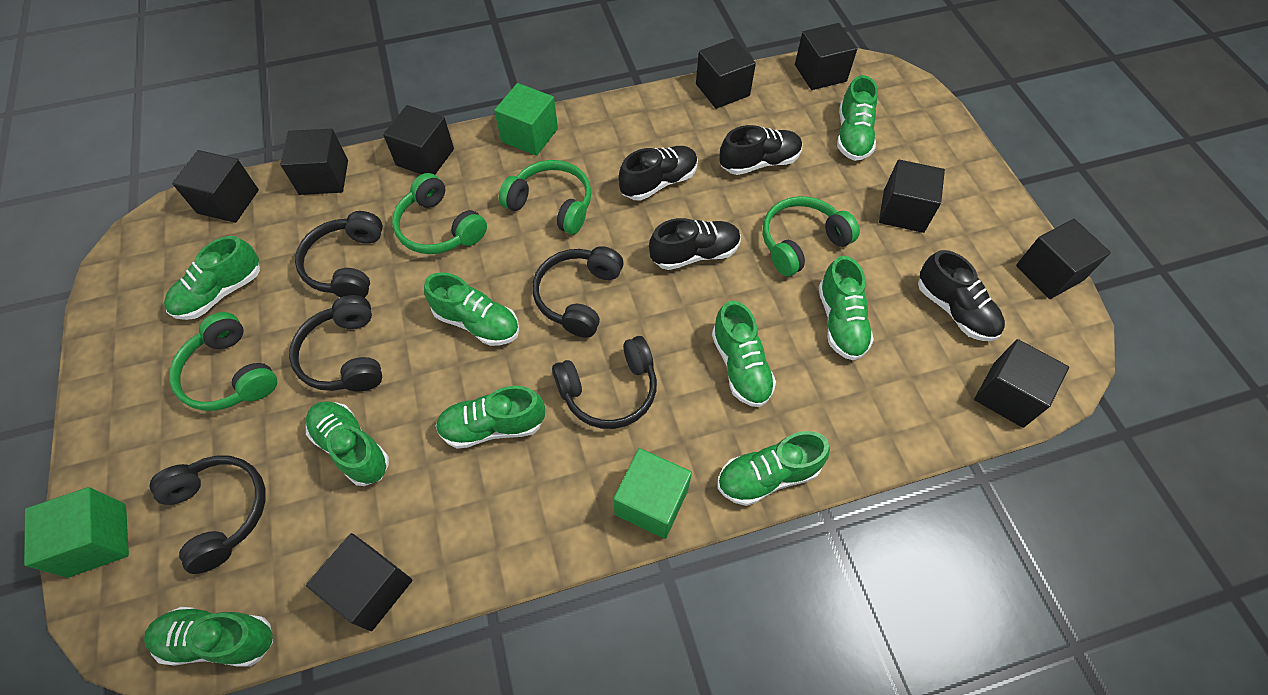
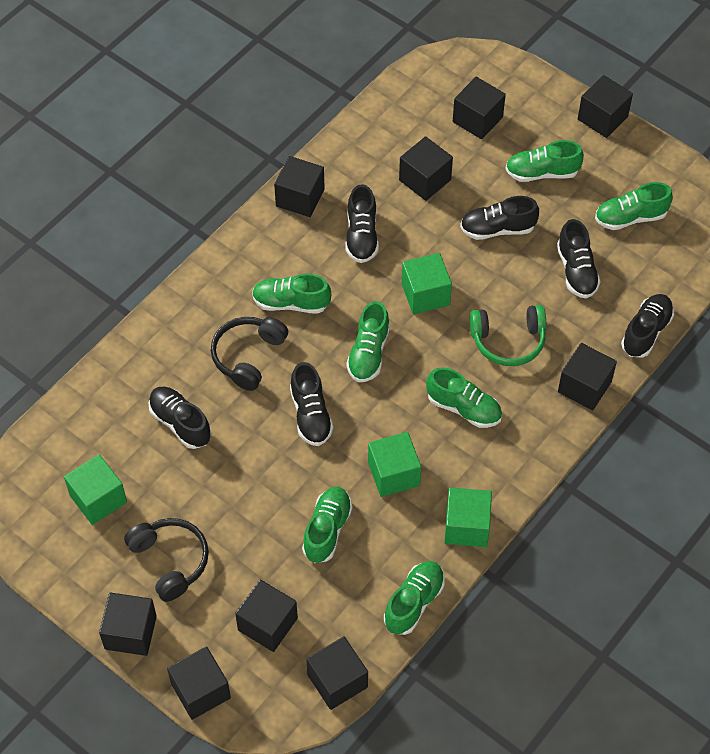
black headphones: 5 -> 2
black shoe: 4 -> 6
green cube: 3 -> 4
green headphones: 4 -> 1
green shoe: 9 -> 7

